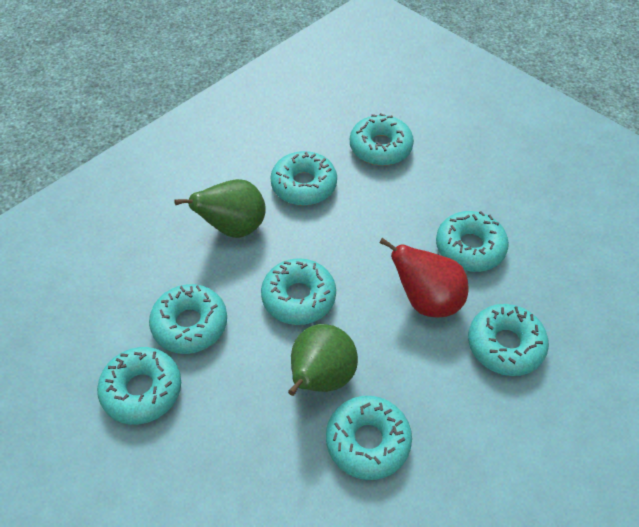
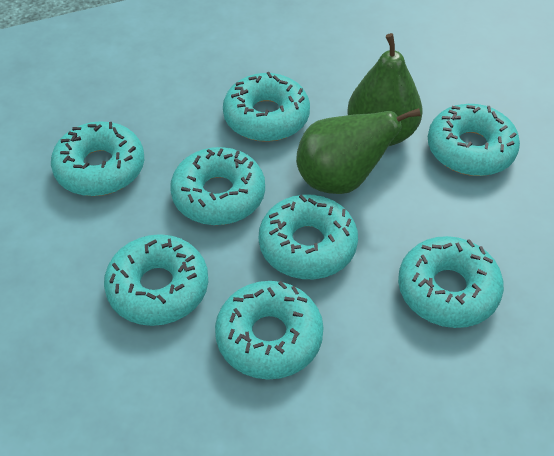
red pear: 1 -> 0

